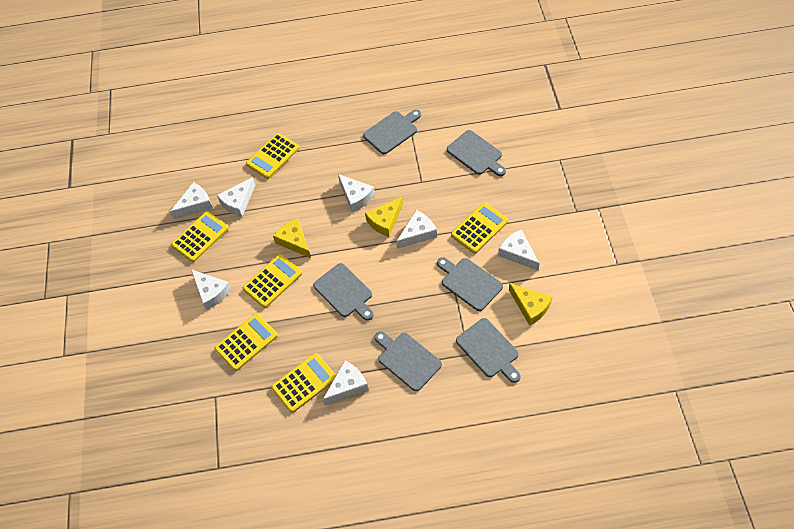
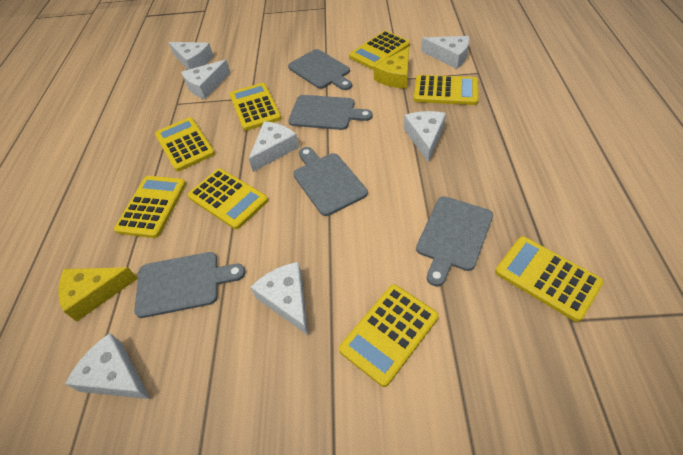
grey cutting board: 6 -> 5
yellow calculator: 6 -> 8
yellow cheese: 3 -> 2

